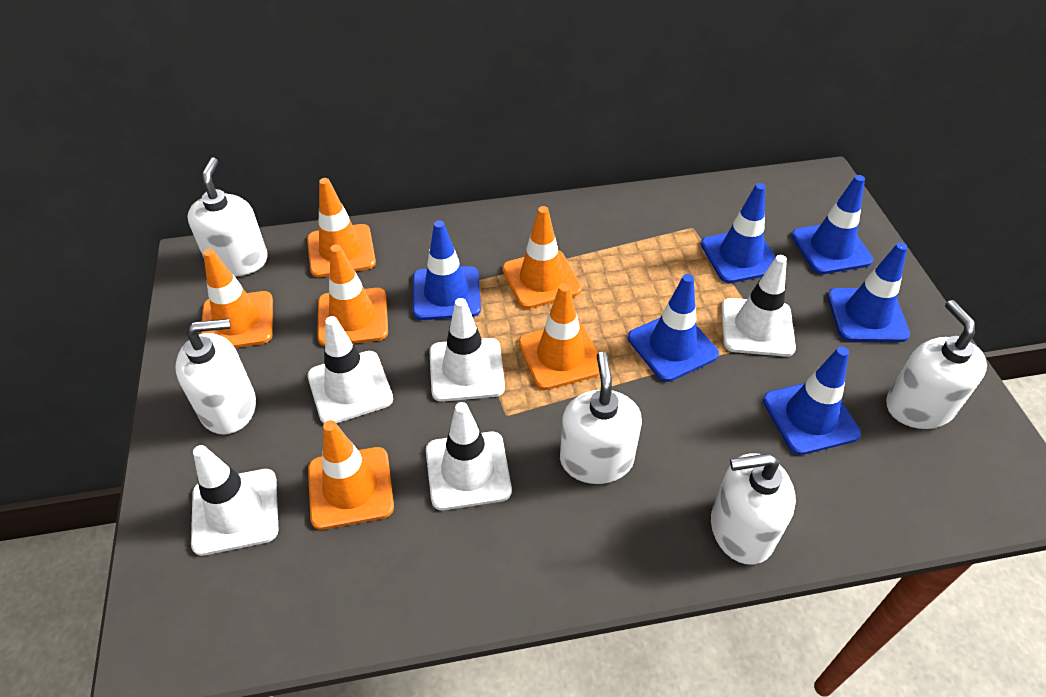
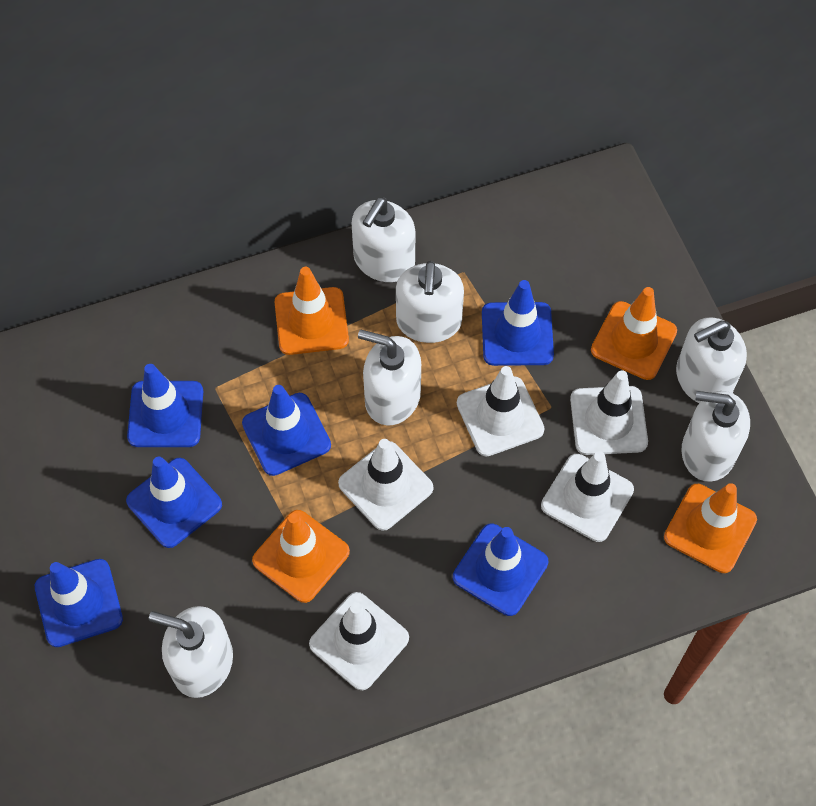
orange traffic cone: 6 -> 4
white soap dispenser: 5 -> 6

